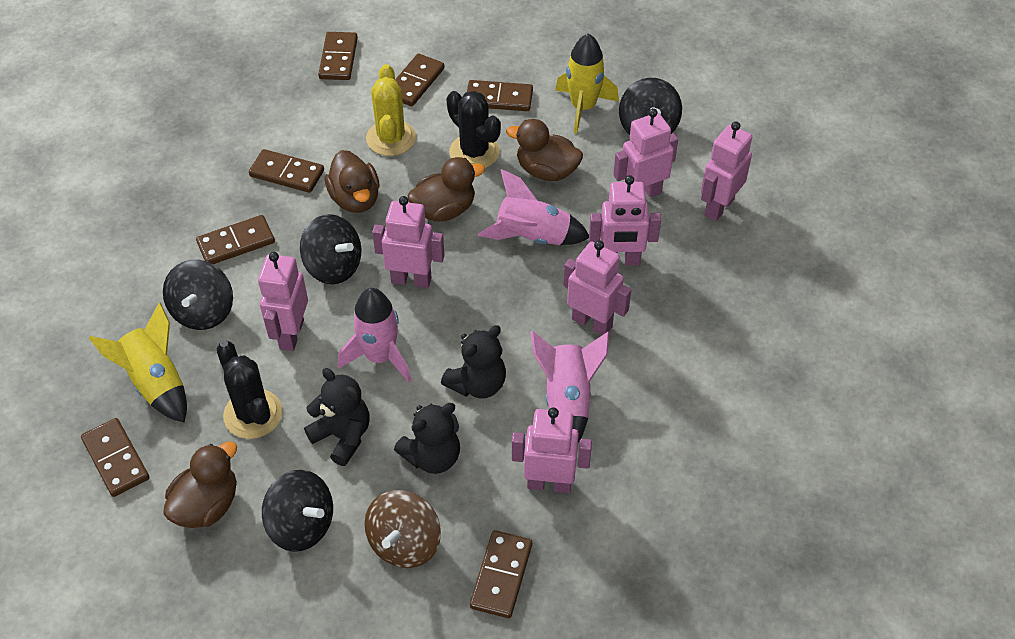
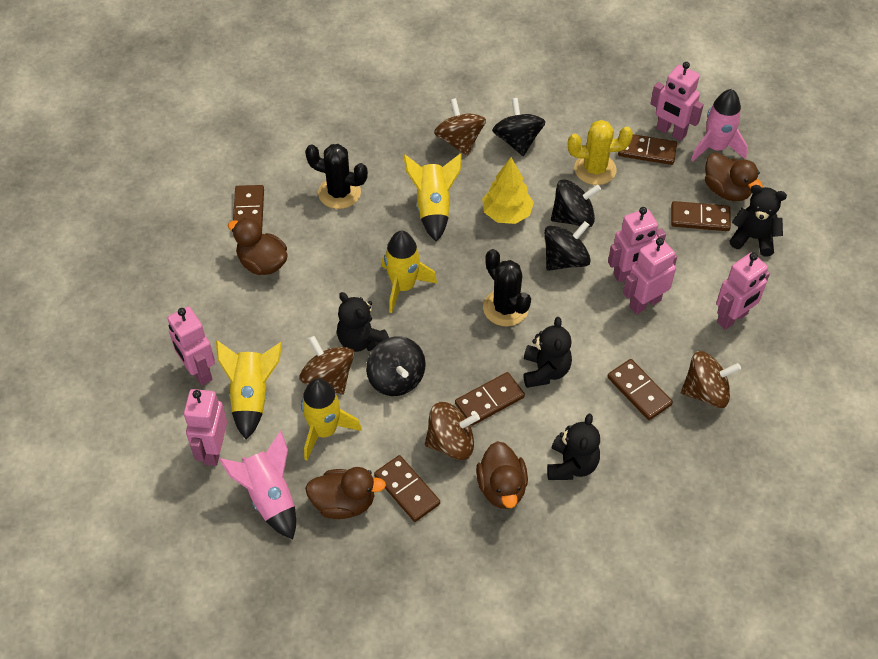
black teddy bear: 3 -> 4
brown domino: 7 -> 6
brown spinning top: 1 -> 4
pink robot: 7 -> 6
pink rocket: 3 -> 2
yellow rocket: 2 -> 4
yellow tree: 0 -> 1

